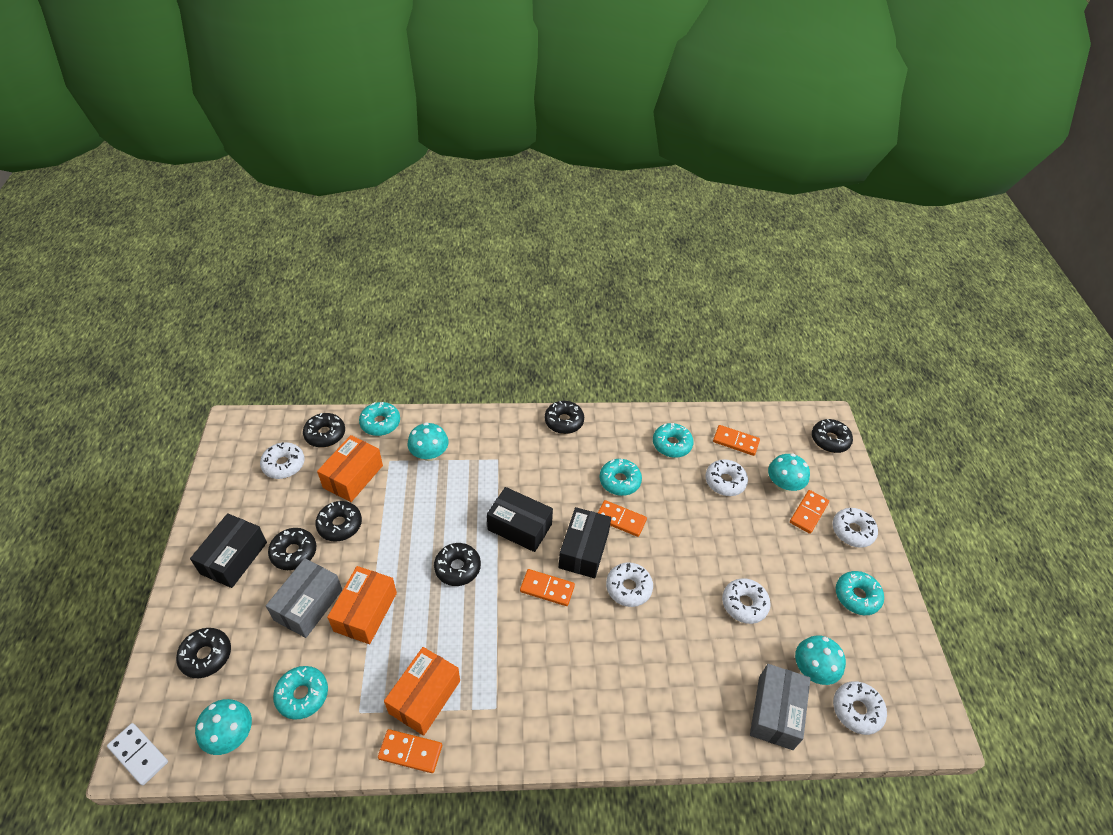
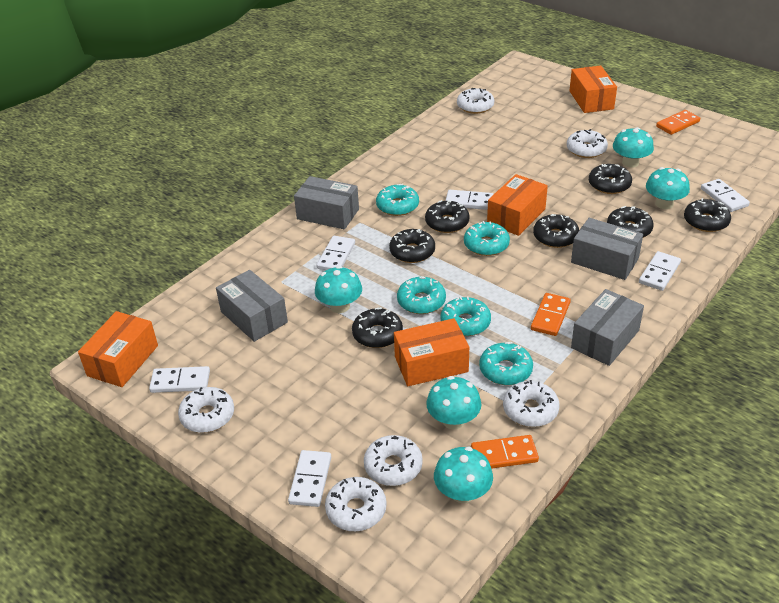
black box: 3 -> 0
grey box: 2 -> 4
orange box: 3 -> 4
orange domino: 5 -> 3
turquoise mushroom: 4 -> 5
white domino: 1 -> 6

